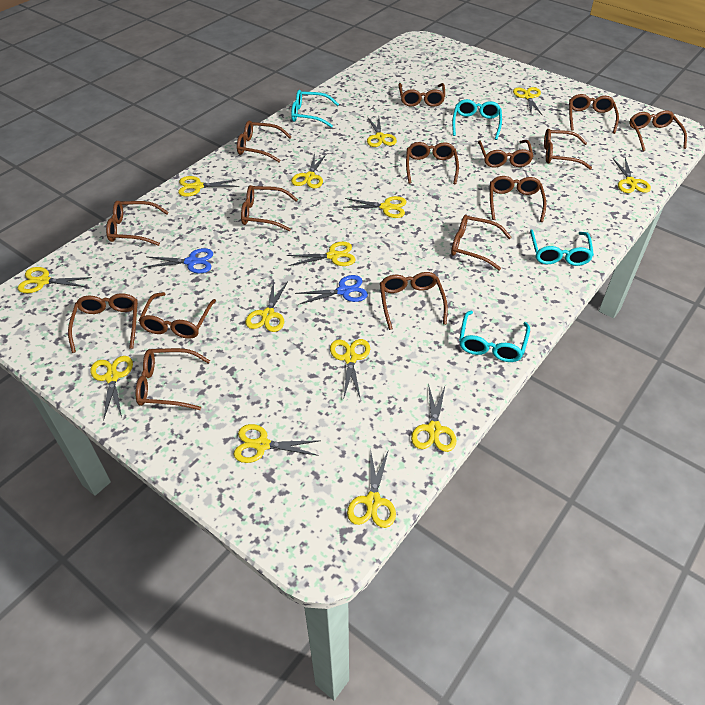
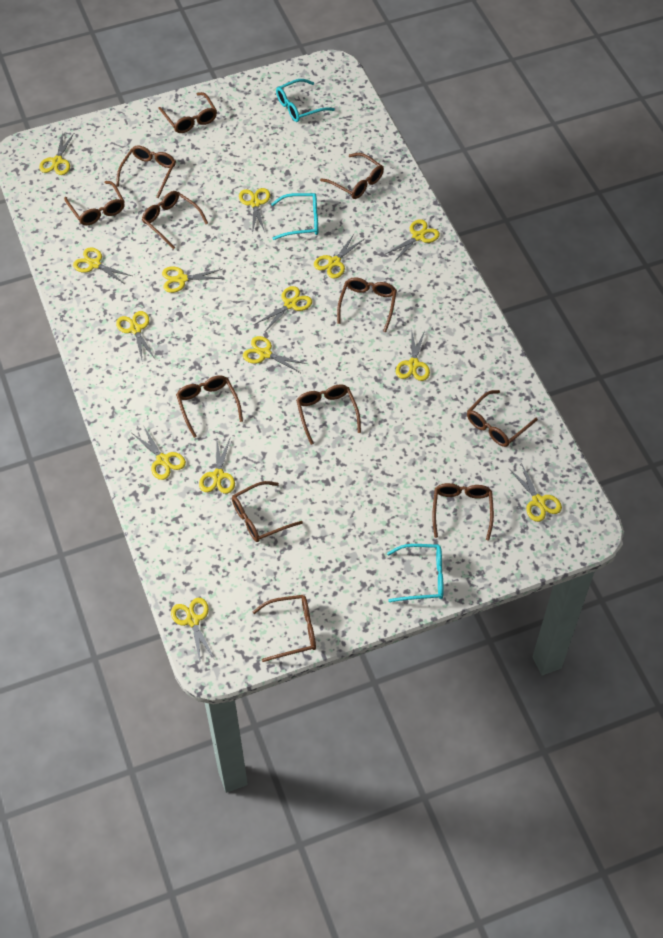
blue scissors: 2 -> 0
brown glasses: 15 -> 12
turquoise glasses: 4 -> 3

